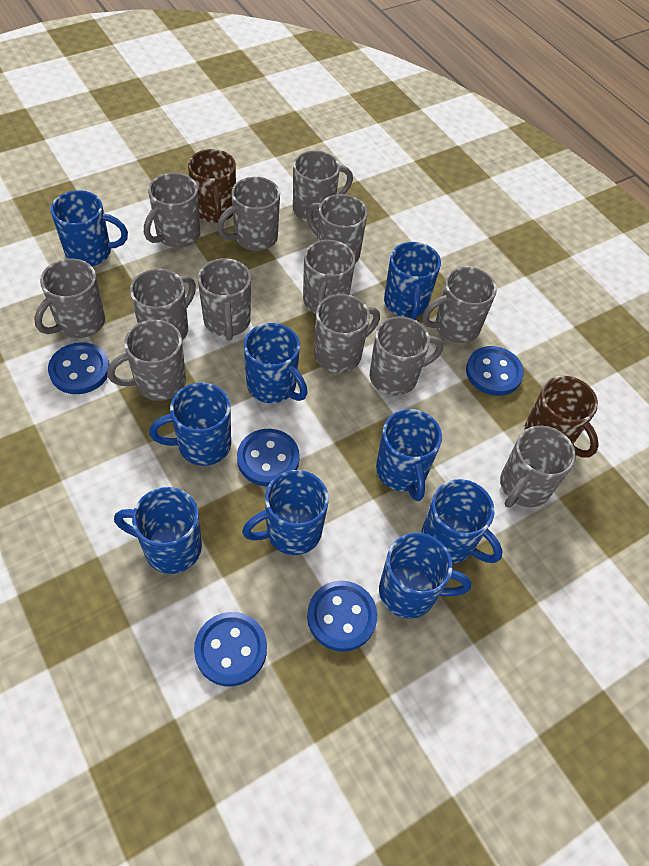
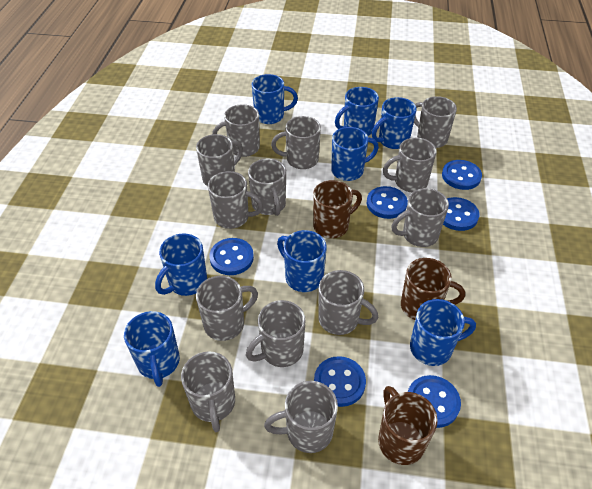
blue button: 5 -> 6
blue mug: 9 -> 8
brown mug: 2 -> 3

